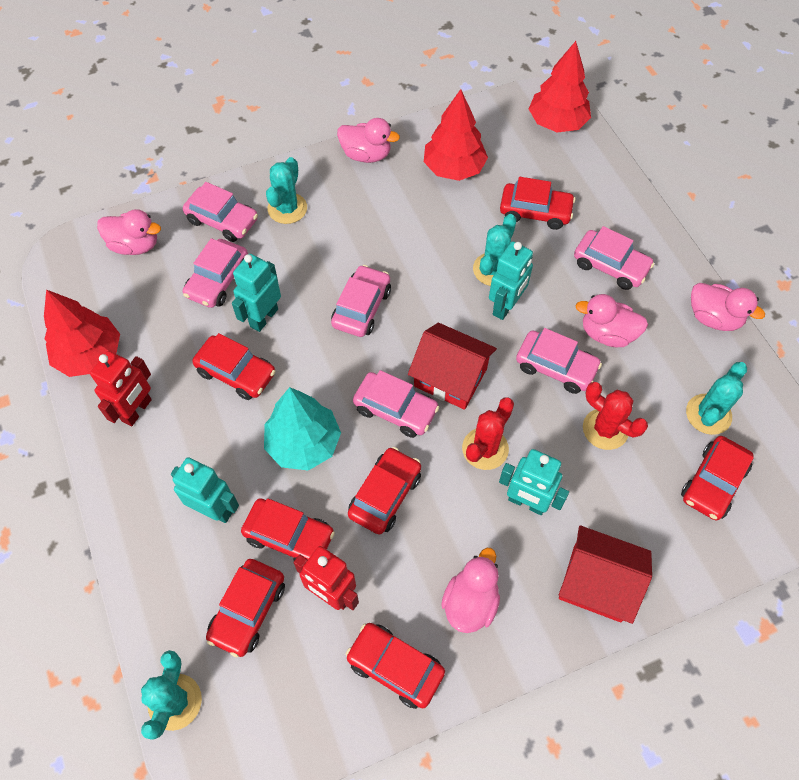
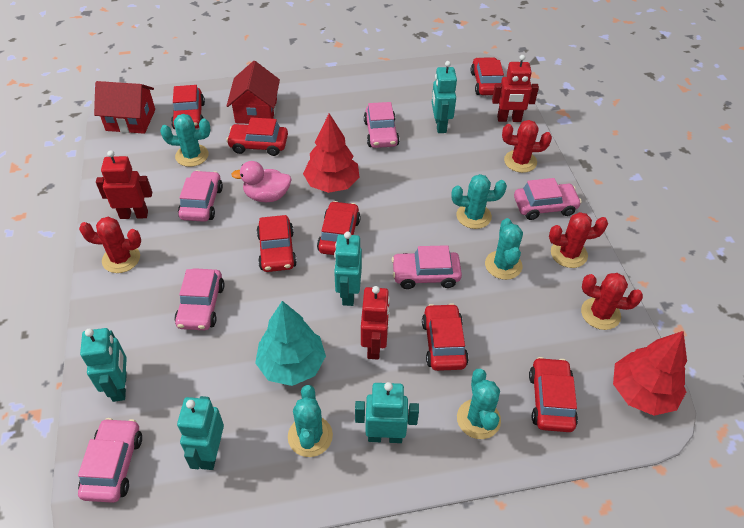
pink duck: 5 -> 1
red cactus: 2 -> 4
red robot: 2 -> 3
red tree: 3 -> 2
turquoise cactus: 4 -> 5
turquoise robot: 4 -> 5

